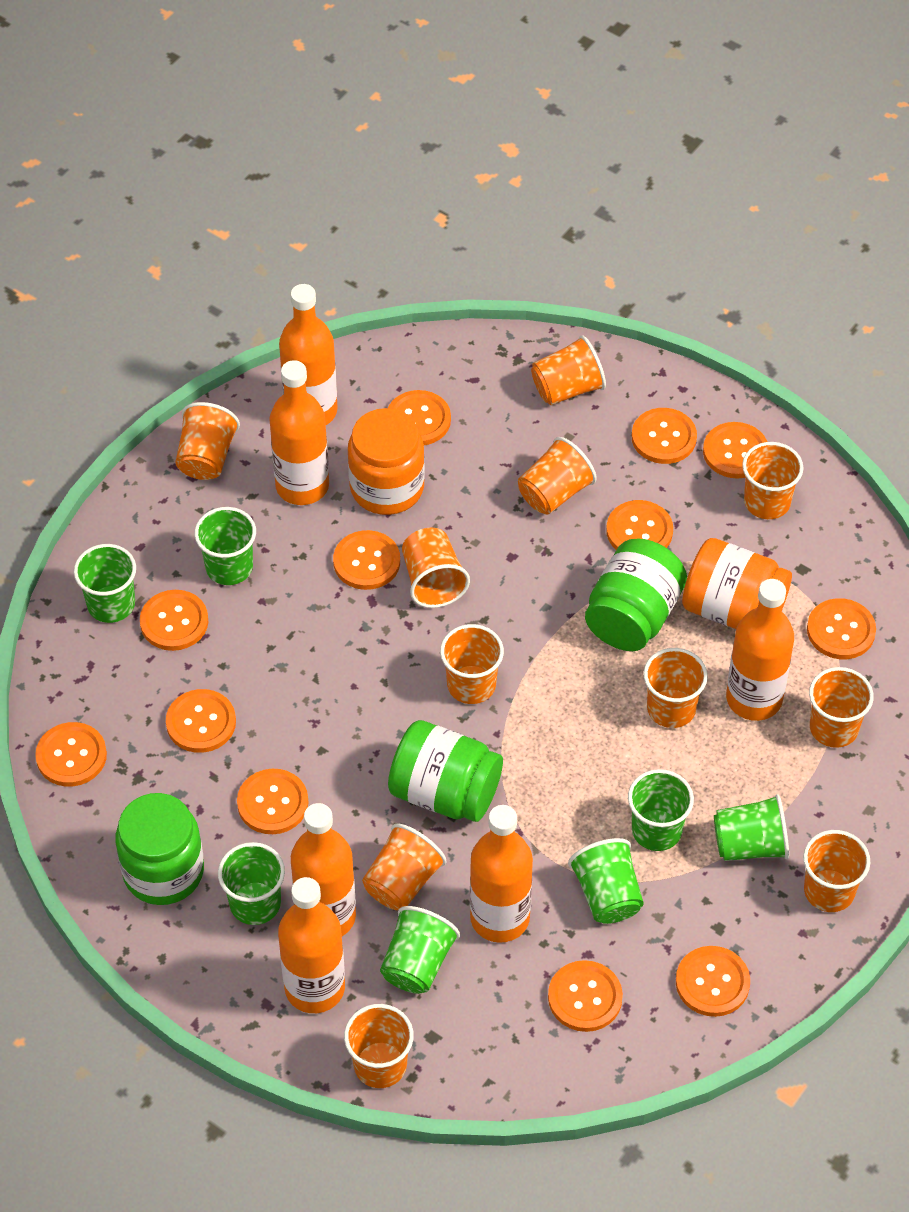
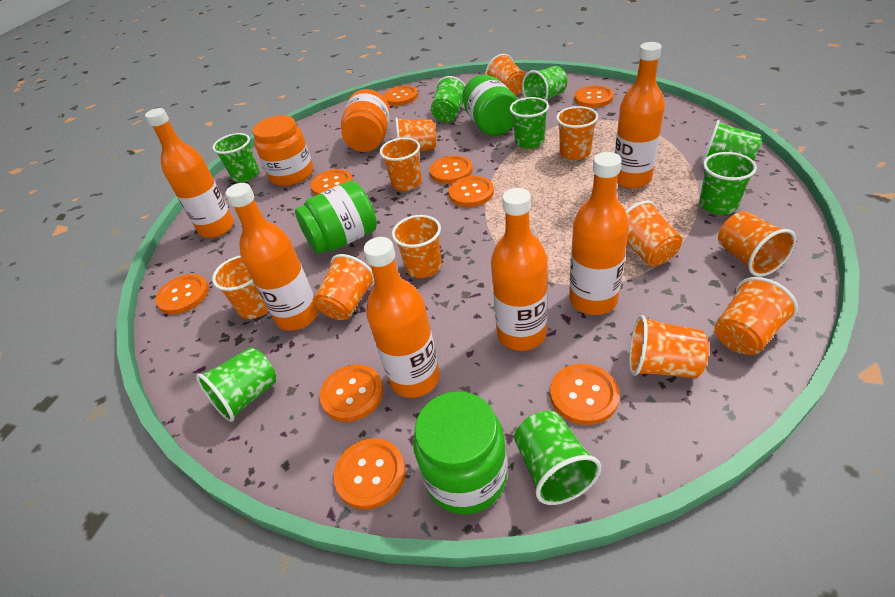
green cup: 7 -> 8
orange button: 12 -> 9

